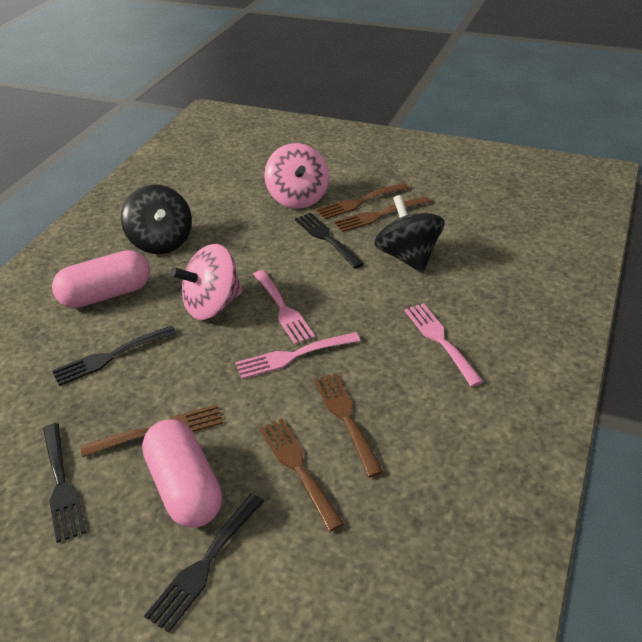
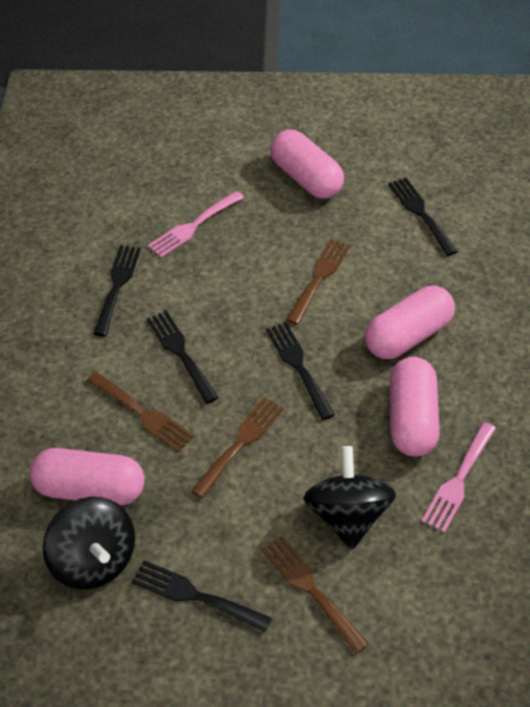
black fork: 4 -> 5
brown fork: 5 -> 4
pink capsule: 2 -> 4
pink fork: 3 -> 2
pink spinning top: 2 -> 0

